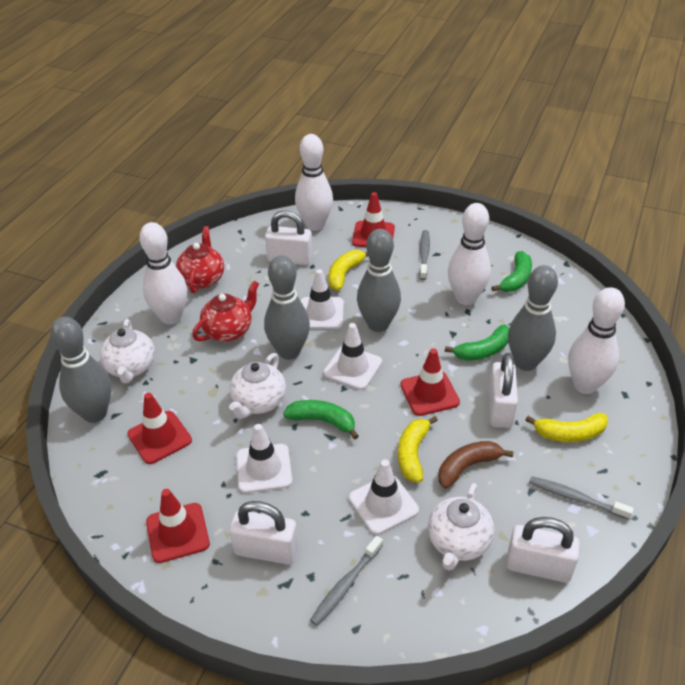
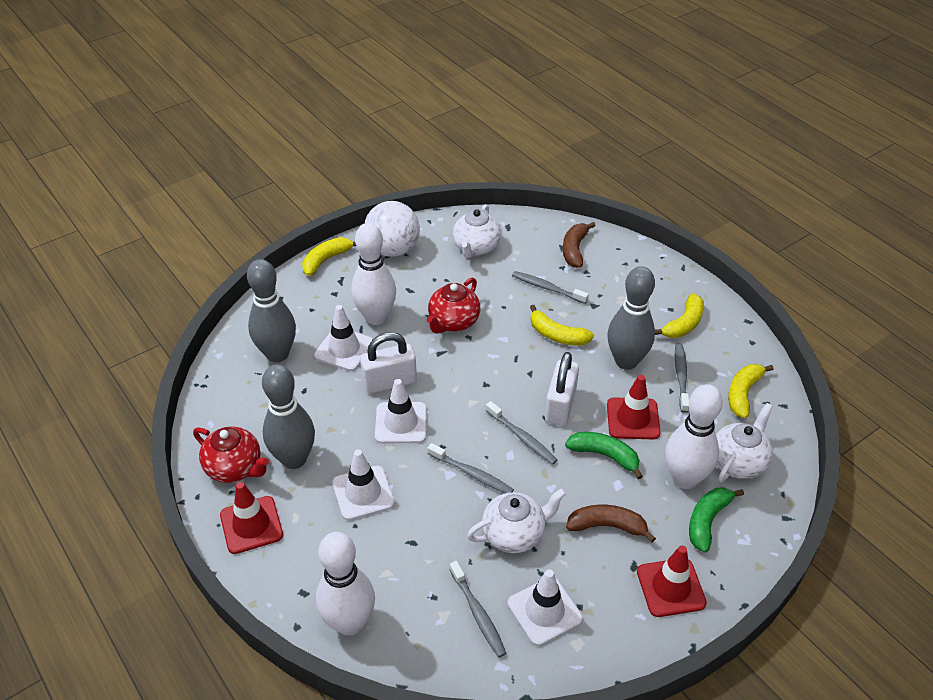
brown banana: 1 -> 2
green banana: 3 -> 2
grey bowling pin: 4 -> 3
grey toothbrush: 3 -> 5
red traffic cone: 4 -> 3
white ball: 0 -> 1
white bowling pin: 4 -> 3
white padlock: 4 -> 2
yellow banana: 3 -> 4

